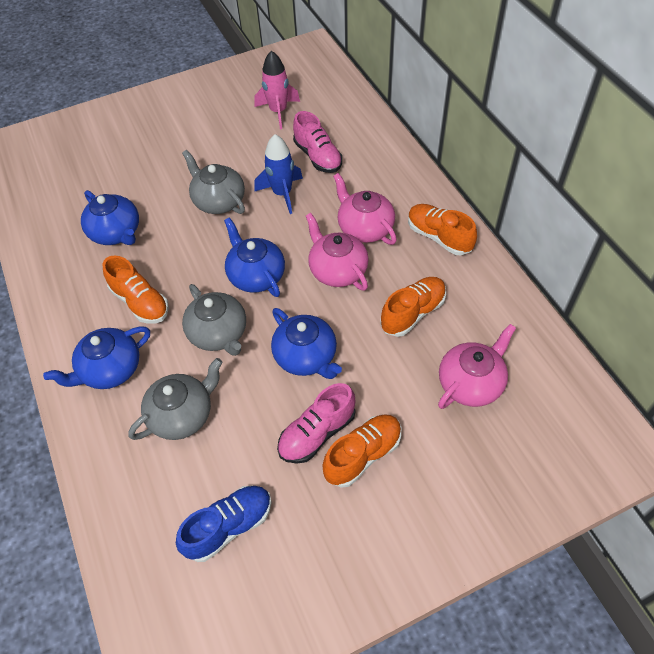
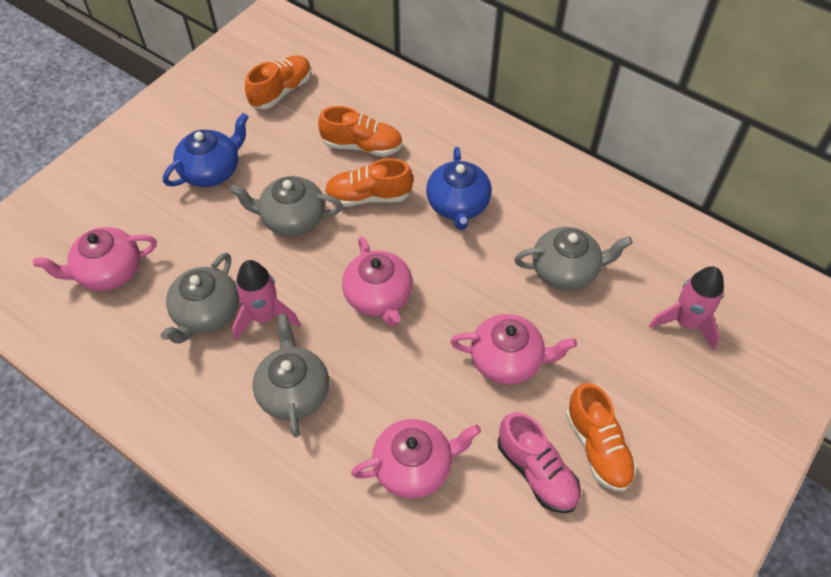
blue rocket: 1 -> 0
blue shoe: 1 -> 0
blue teapot: 4 -> 2
grey teapot: 3 -> 4
pink rocket: 1 -> 2
pink shoe: 2 -> 1
pink teapot: 3 -> 4

